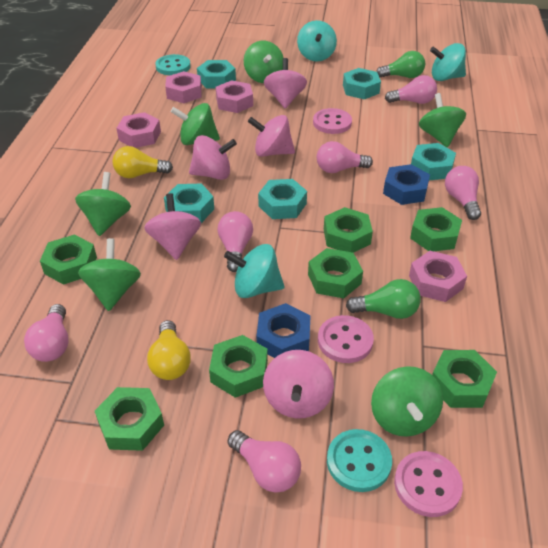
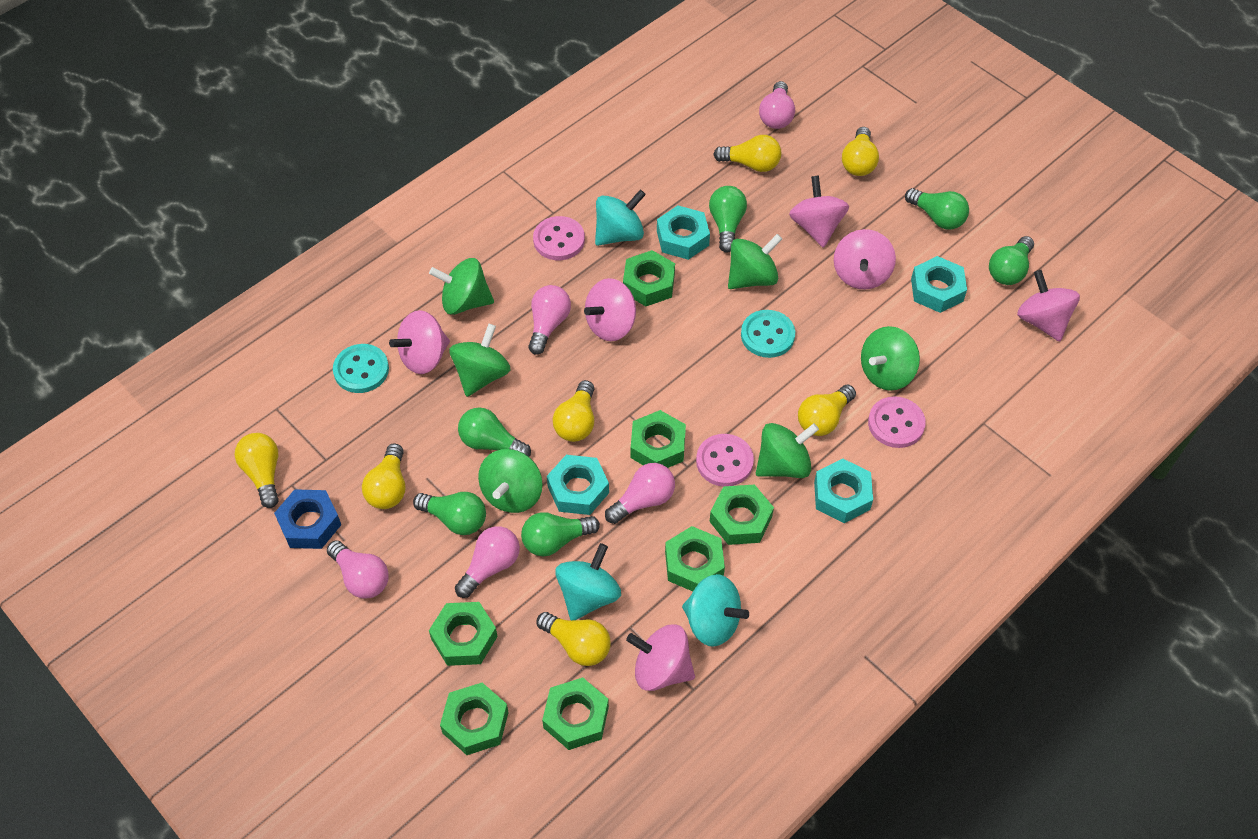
blue nut: 2 -> 1
green light bulb: 2 -> 6
pink light bulb: 6 -> 5
pink nut: 4 -> 0
pink spinning top: 5 -> 6
turquoise nut: 5 -> 4
yellow light bulb: 2 -> 7

